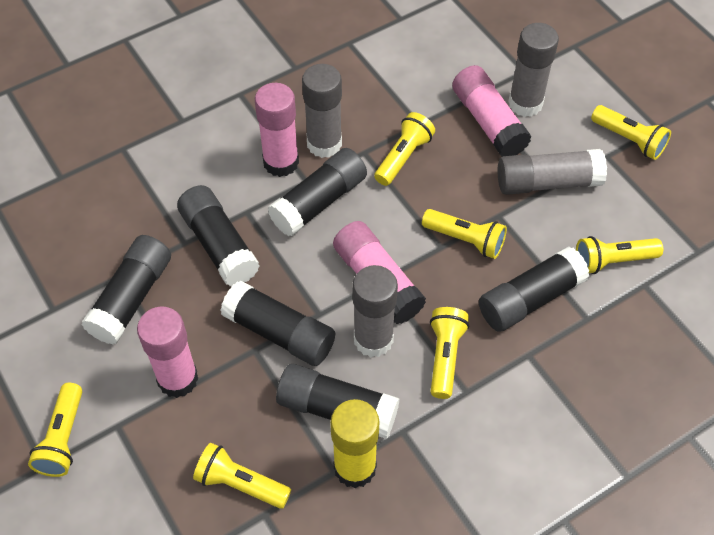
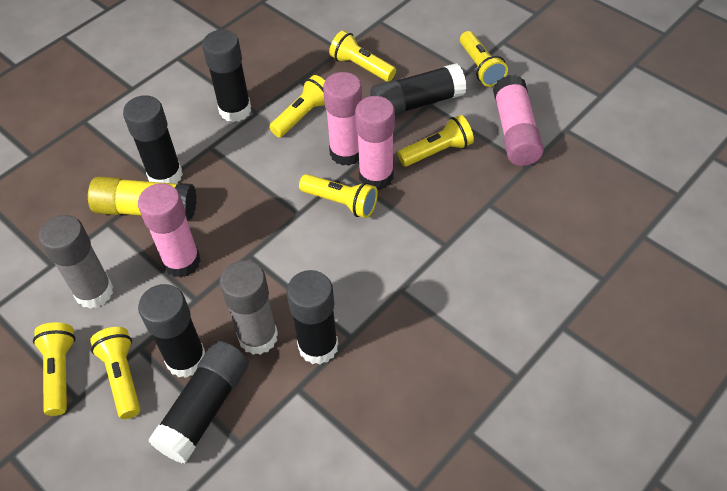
grey glue stick: 4 -> 2

